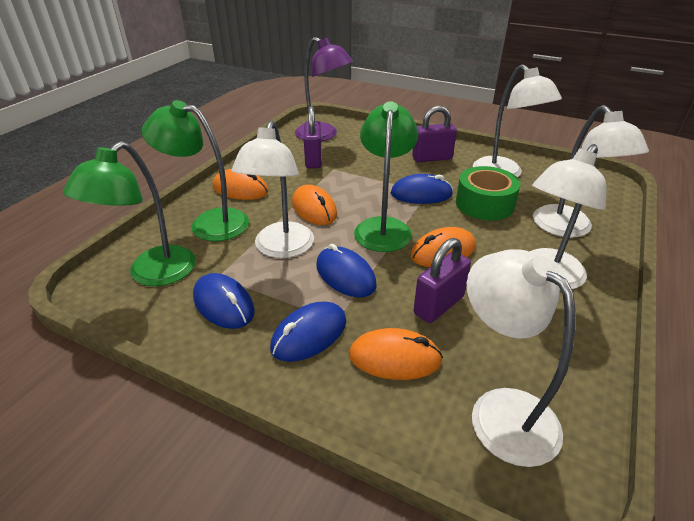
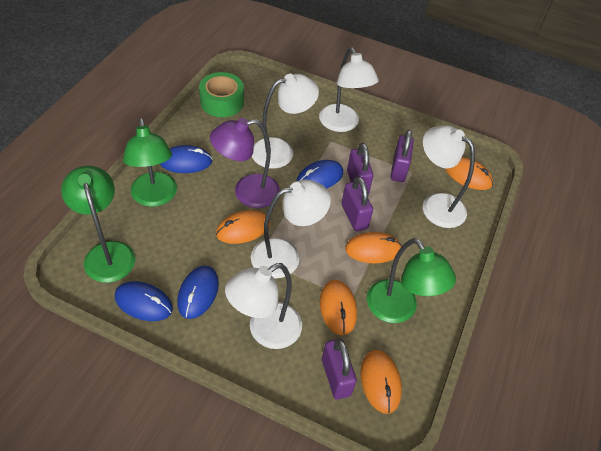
orange mouse: 4 -> 5
purple padlock: 3 -> 4

